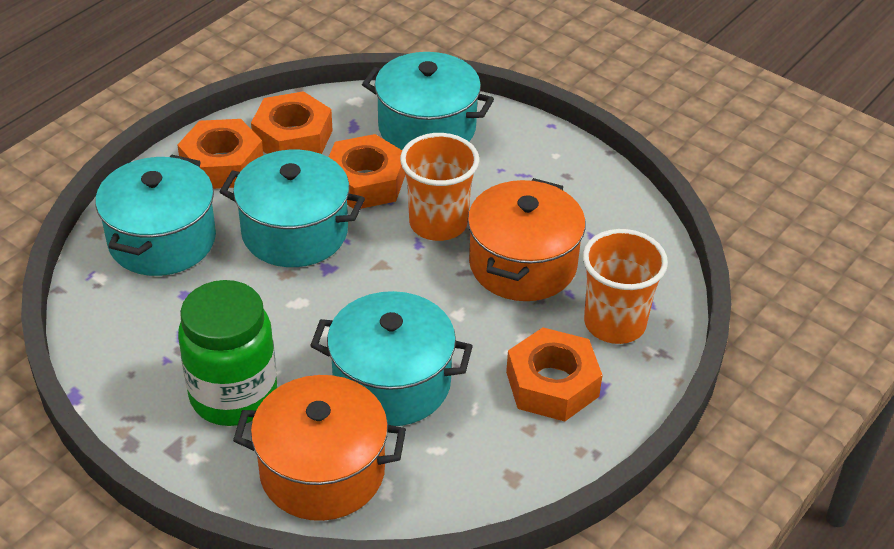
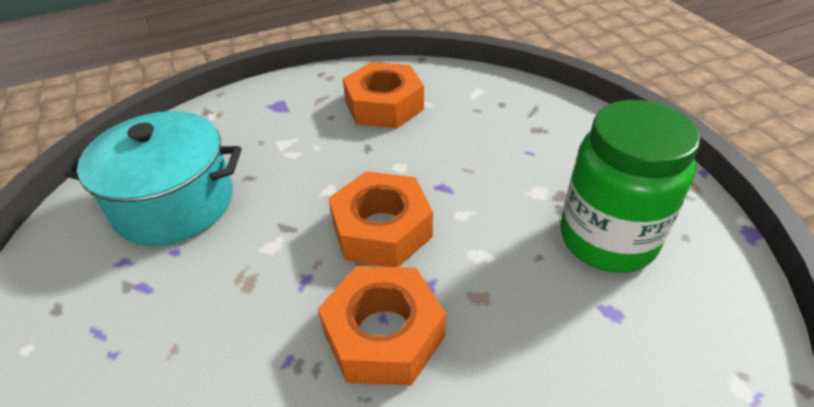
orange cup: 2 -> 0
orange nut: 4 -> 3
orange pot: 2 -> 0
turquoise pot: 4 -> 1

